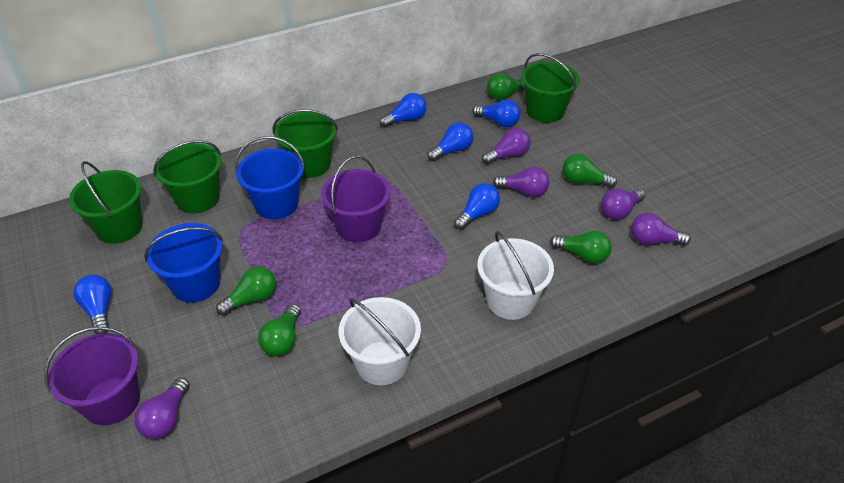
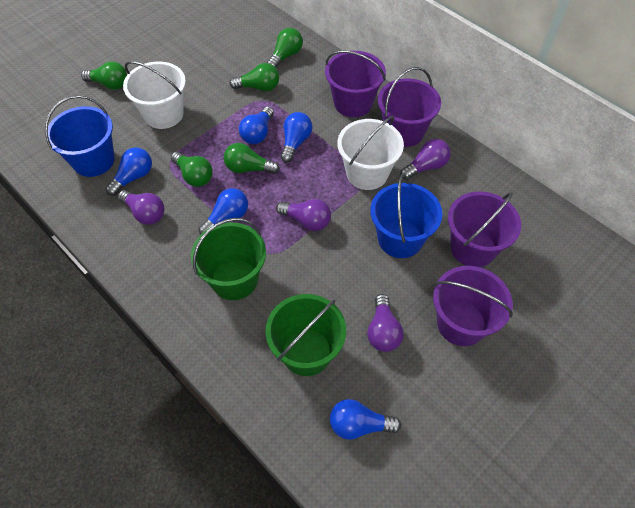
green bucket: 4 -> 2
purple bucket: 2 -> 4
purple light bulb: 5 -> 4

